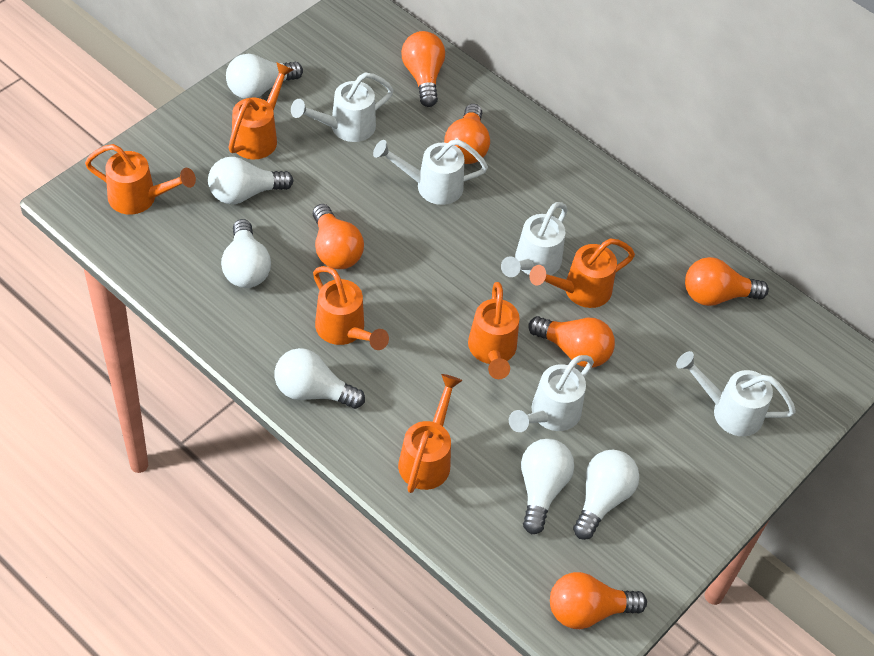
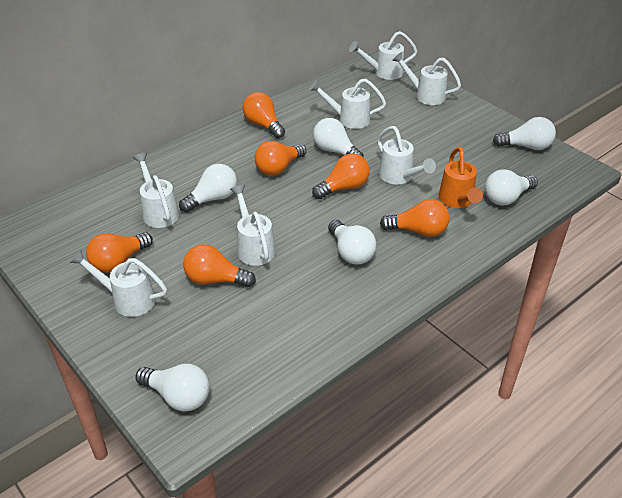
orange watering can: 6 -> 1
white watering can: 5 -> 7

